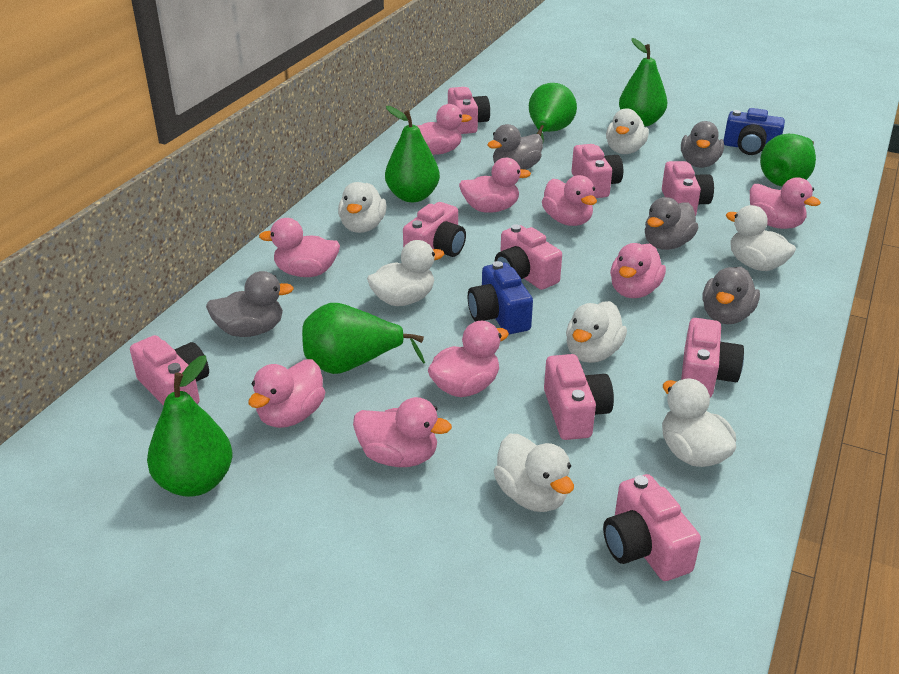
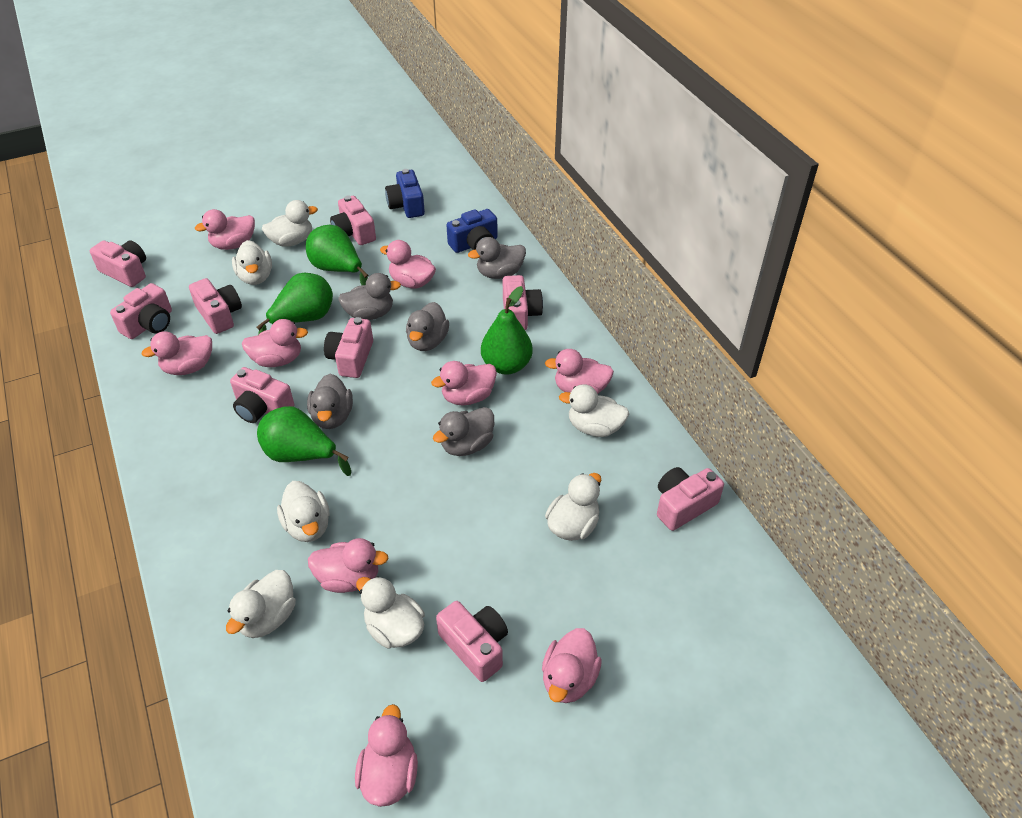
green pear: 6 -> 4

